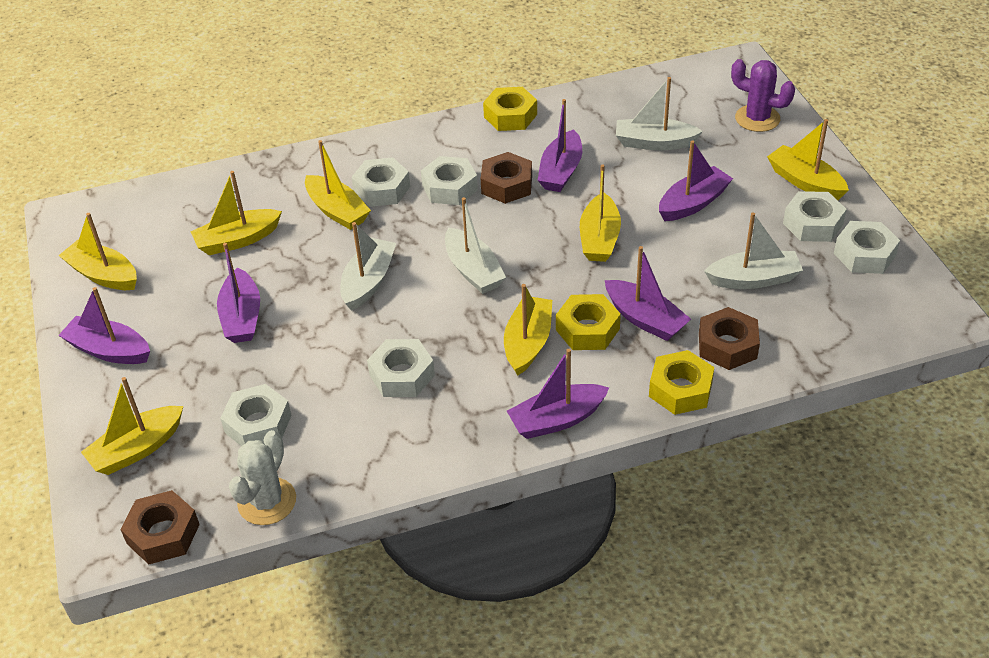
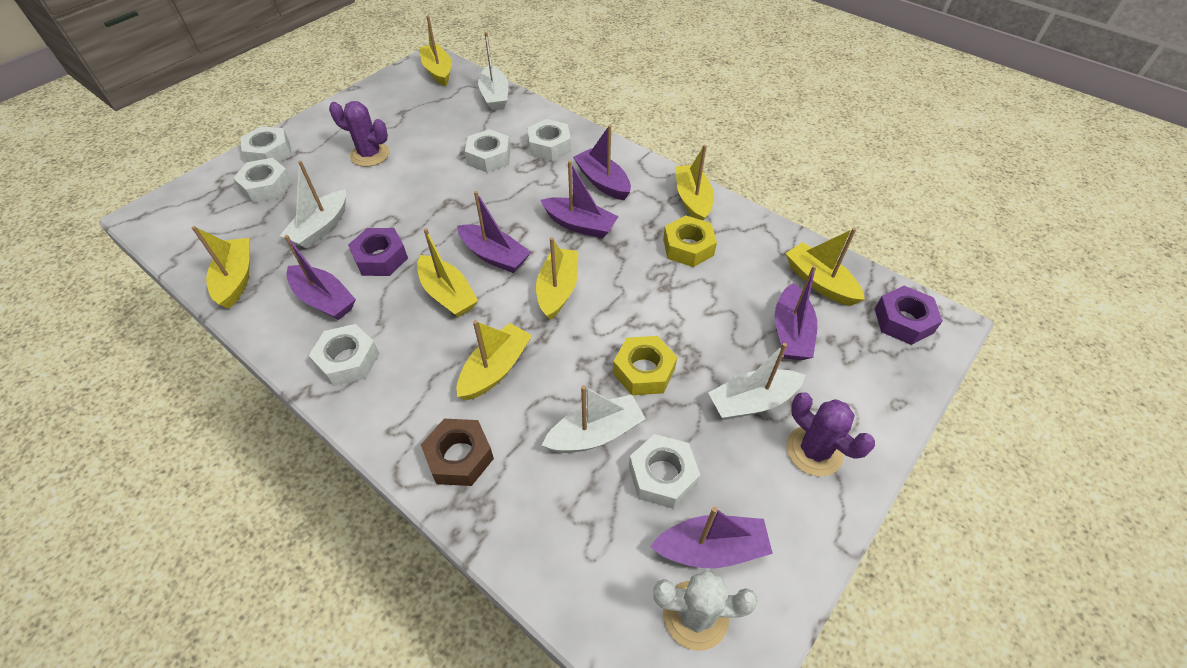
brown nut: 3 -> 1
purple cactus: 1 -> 2
purple nut: 0 -> 2
yellow nut: 3 -> 2

